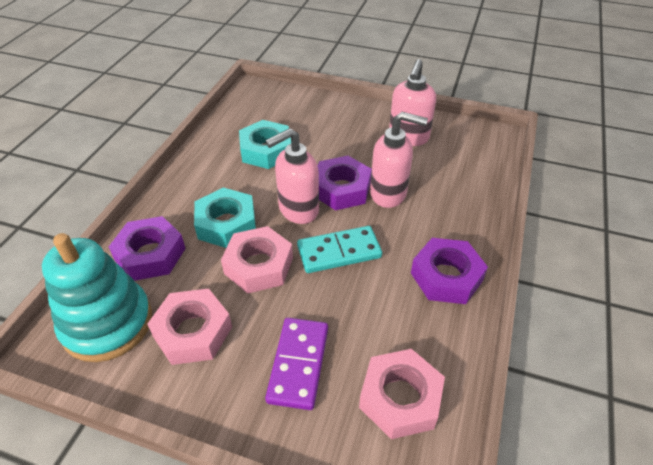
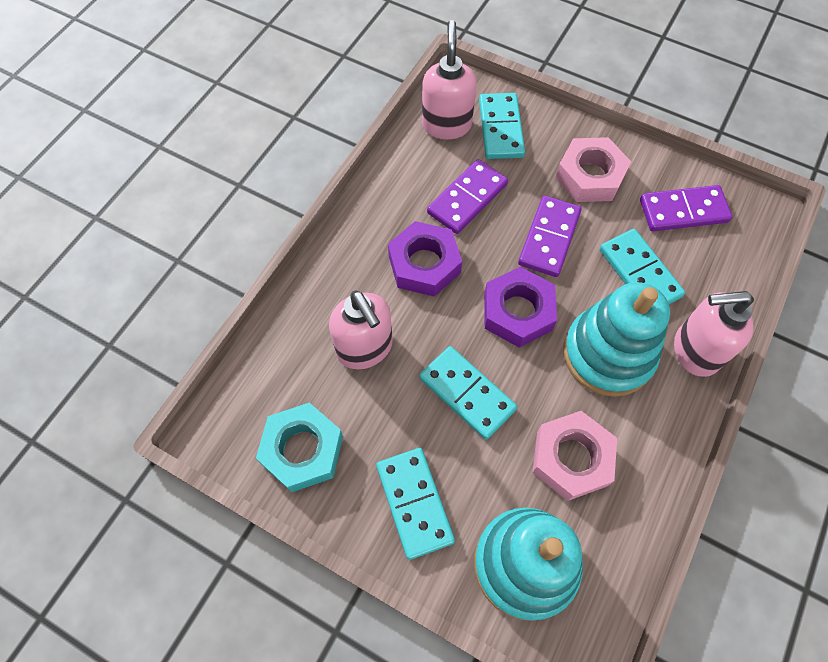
pink nut: 3 -> 2
purple domino: 1 -> 3
purple nut: 3 -> 2
turquoise domino: 1 -> 4
turquoise nut: 2 -> 1
turquoise stacking toy: 1 -> 2

